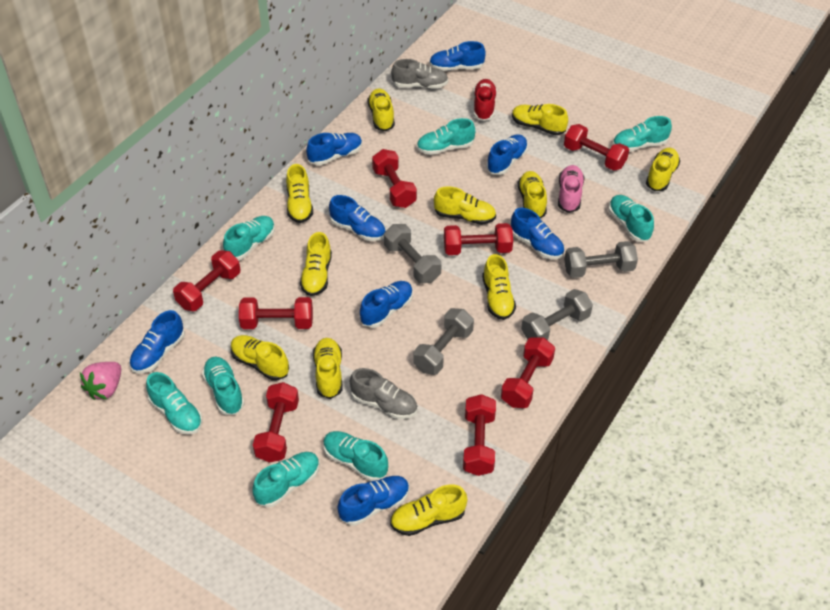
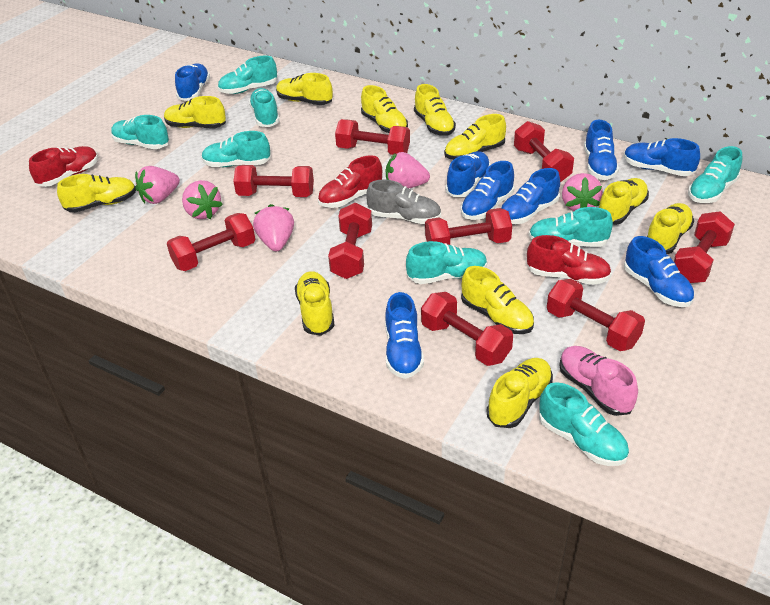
grey dumbbell: 4 -> 0
grey shoe: 2 -> 1
pink strawberry: 1 -> 5
red dumbbell: 8 -> 9
red shoe: 1 -> 3

